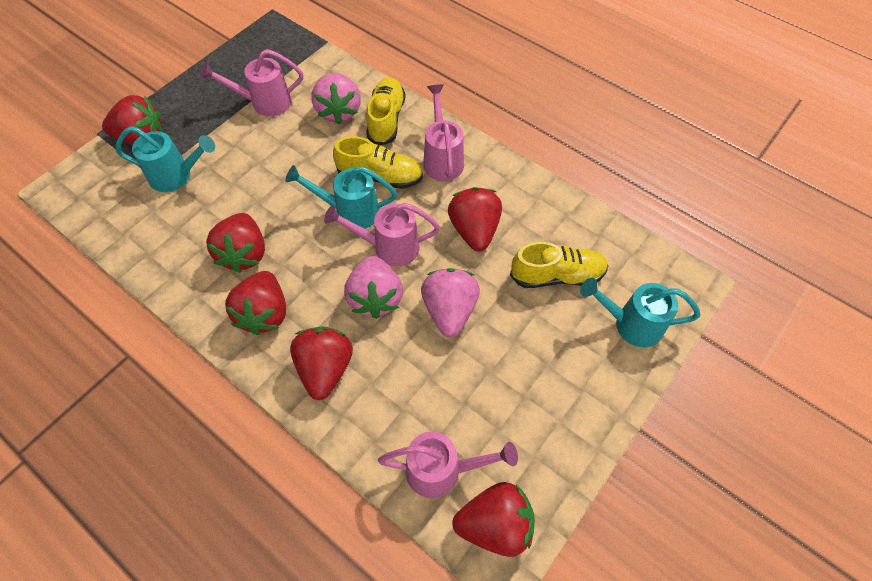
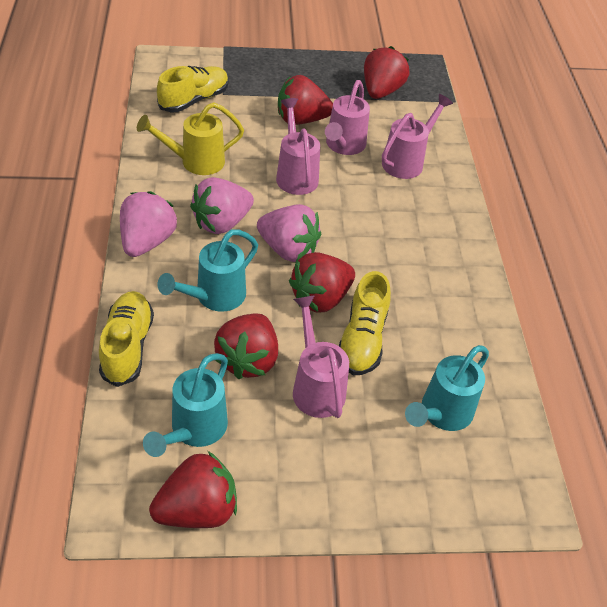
red strawberry: 6 -> 5
yellow watering can: 0 -> 1

